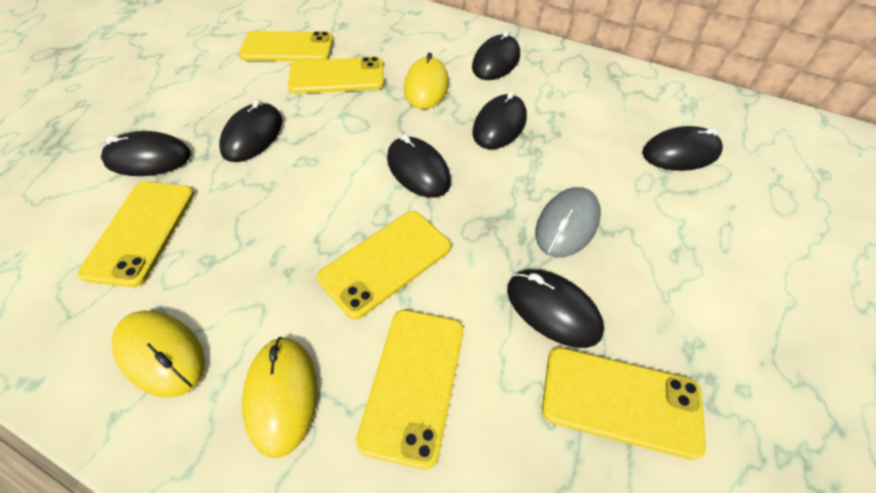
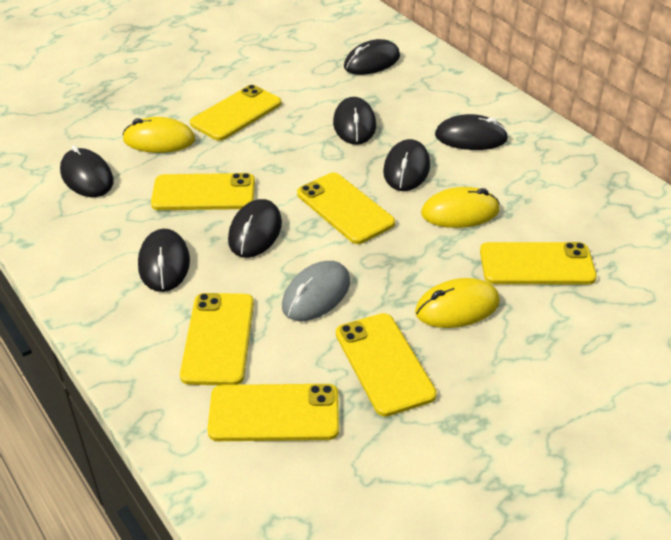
yellow phone: 6 -> 7

